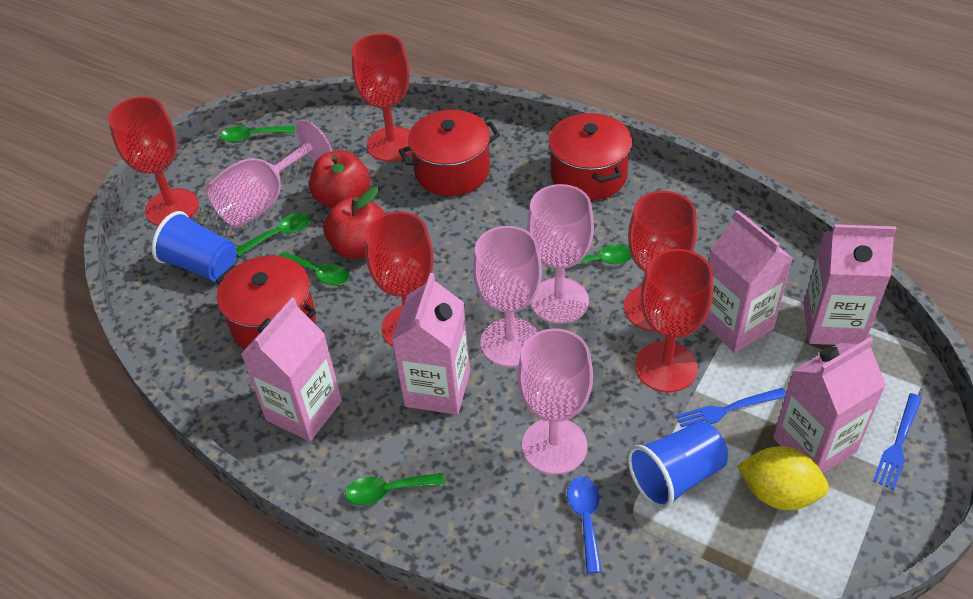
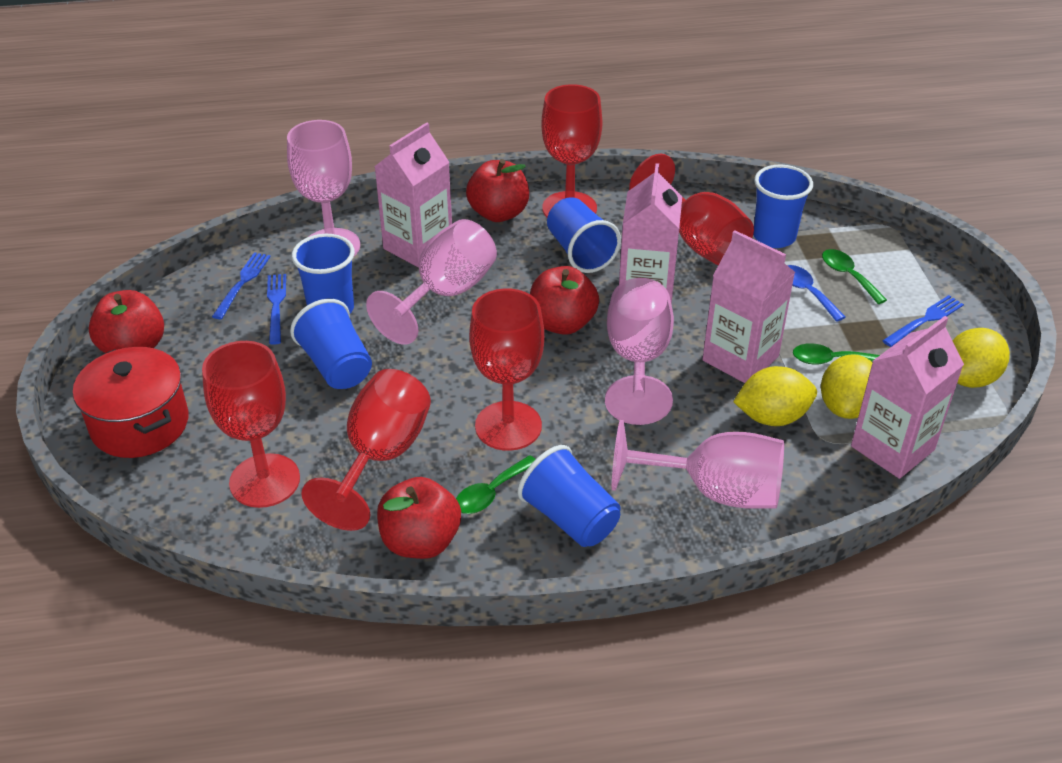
blue cup: 2 -> 5
blue fork: 2 -> 3
green spoon: 5 -> 3
pink carton: 5 -> 4
red apple: 2 -> 4
red pot: 3 -> 1
yellow lemon: 1 -> 3

